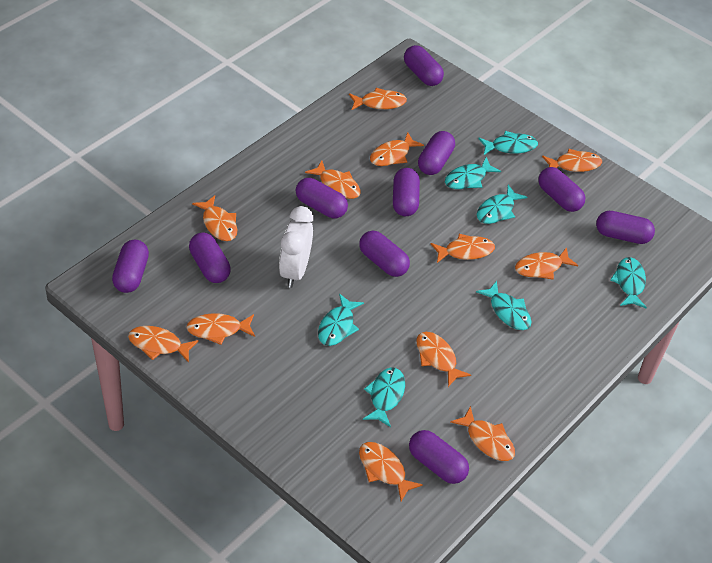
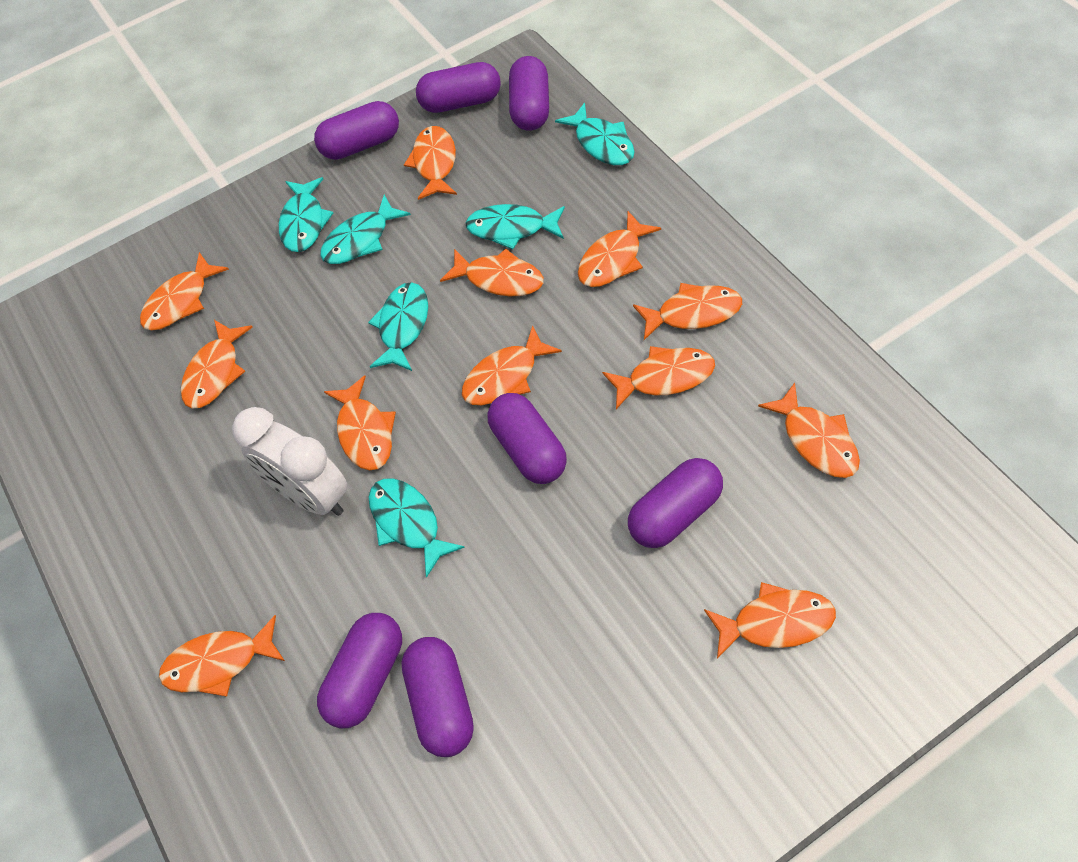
purple capsule: 10 -> 7
turquoise fish: 7 -> 6

